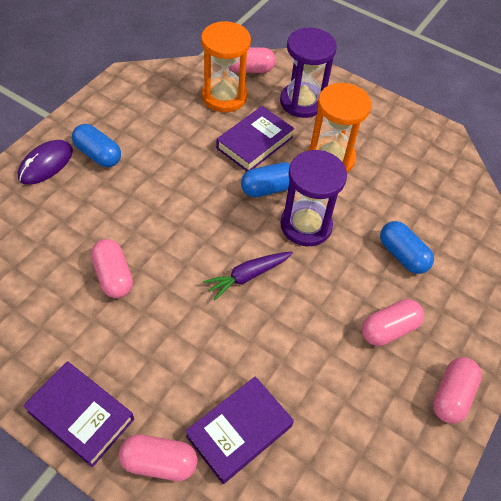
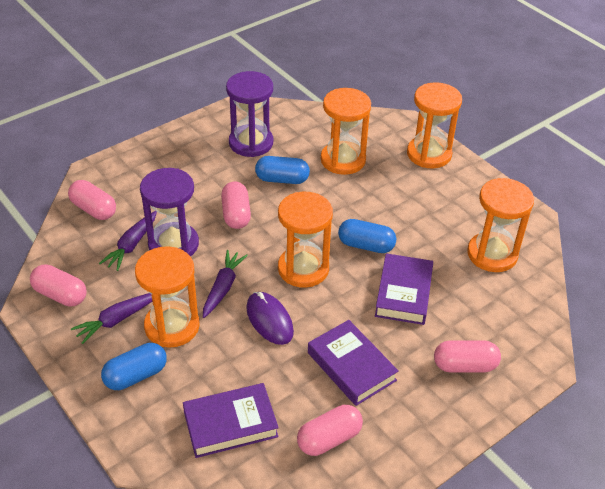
orange hourglass: 2 -> 5
purple carrot: 1 -> 3

